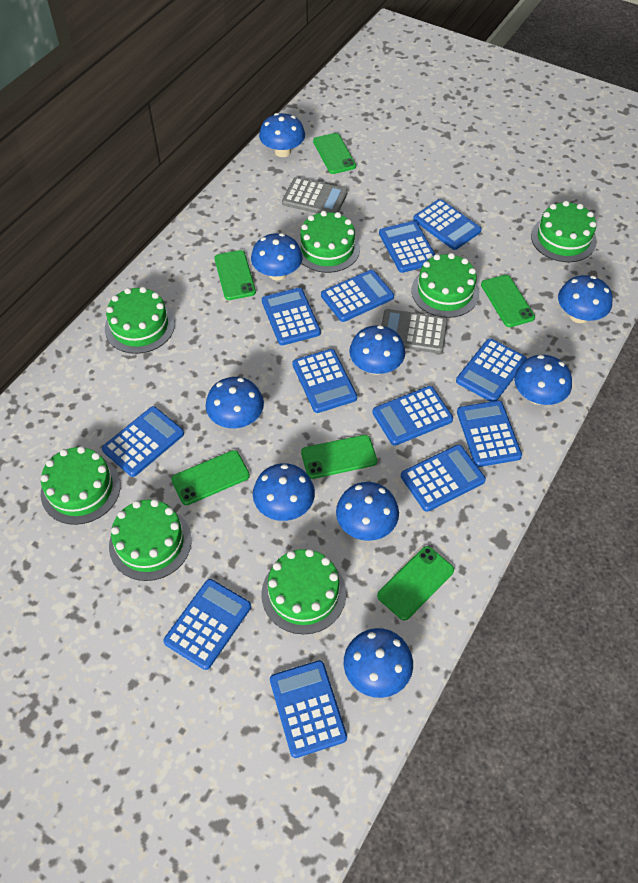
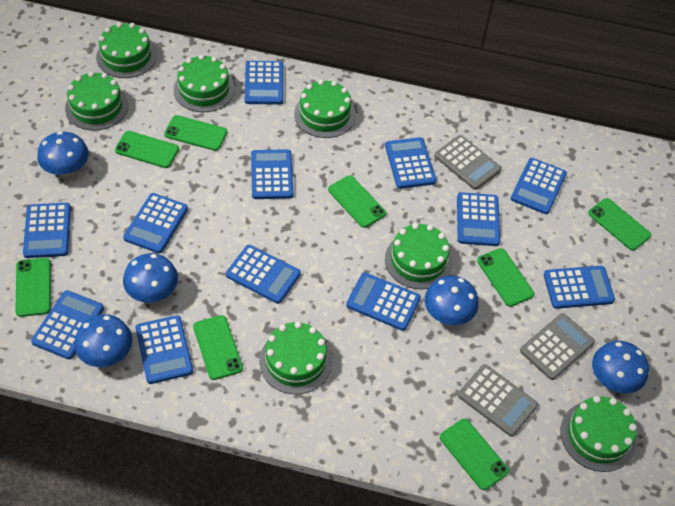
blue mushroom: 9 -> 5
green phone: 6 -> 8
grey calculator: 2 -> 3

